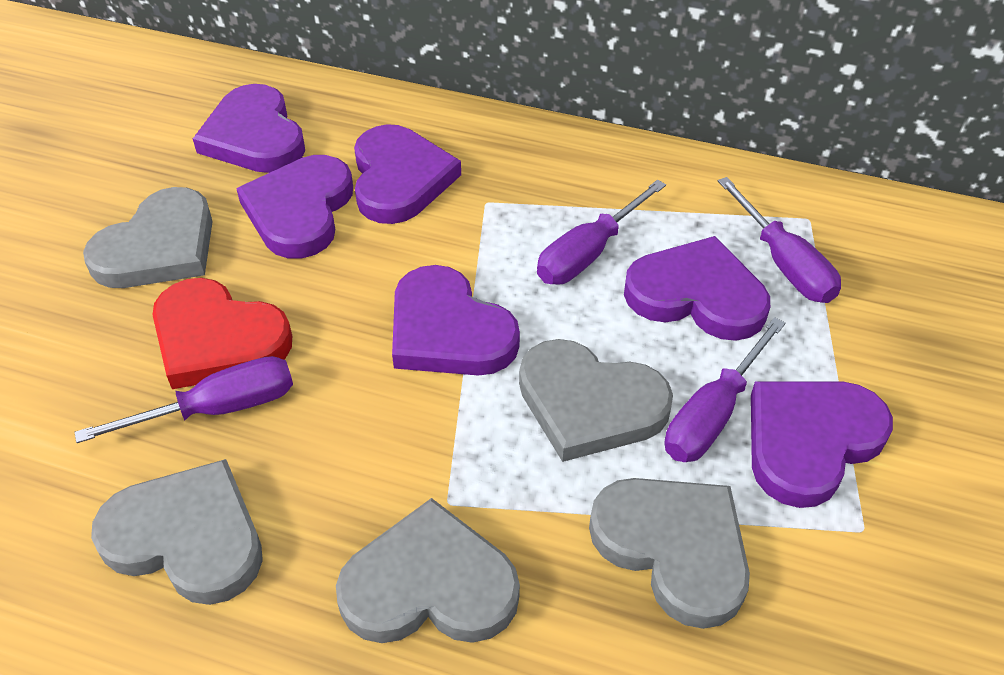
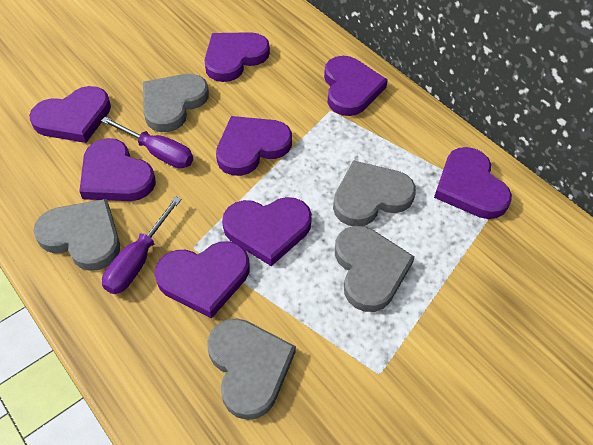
purple heart: 6 -> 8
purple screwdriver: 4 -> 2
red heart: 1 -> 0

